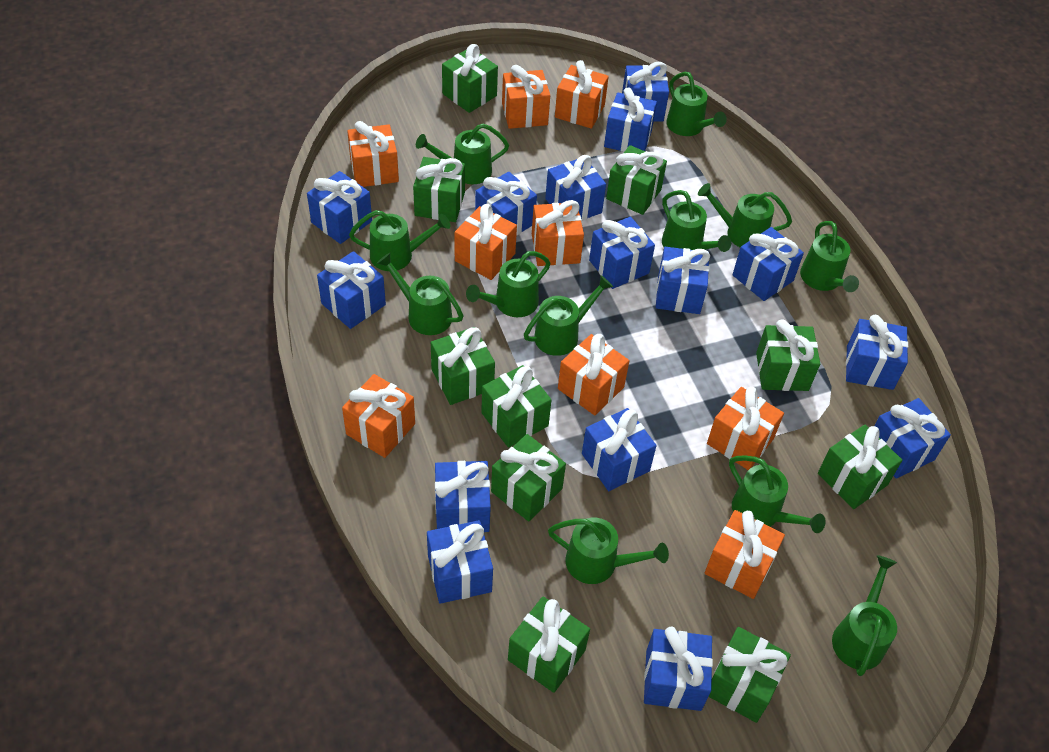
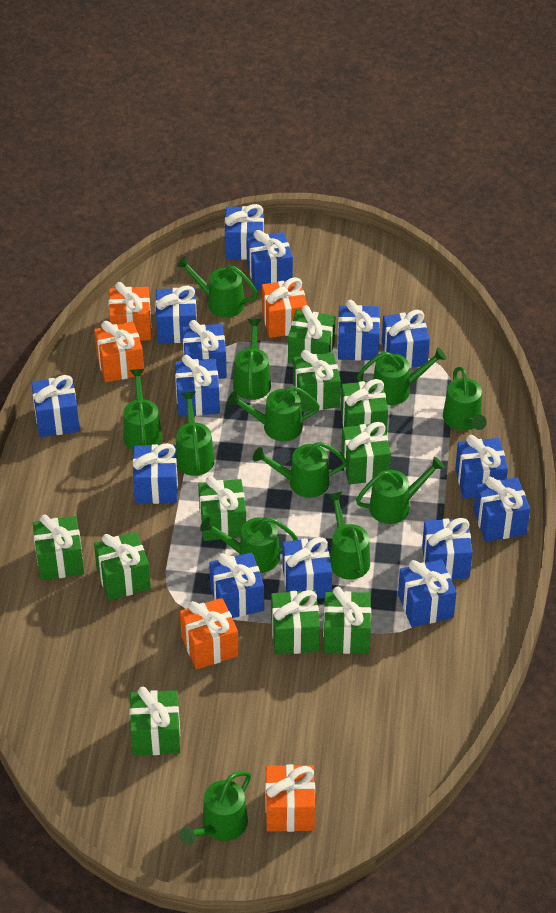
orange gift: 9 -> 5

